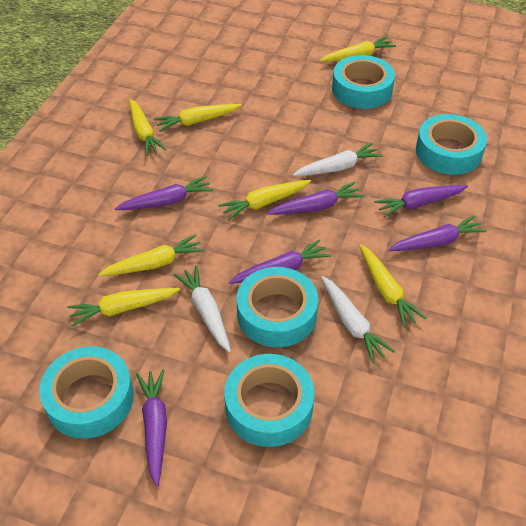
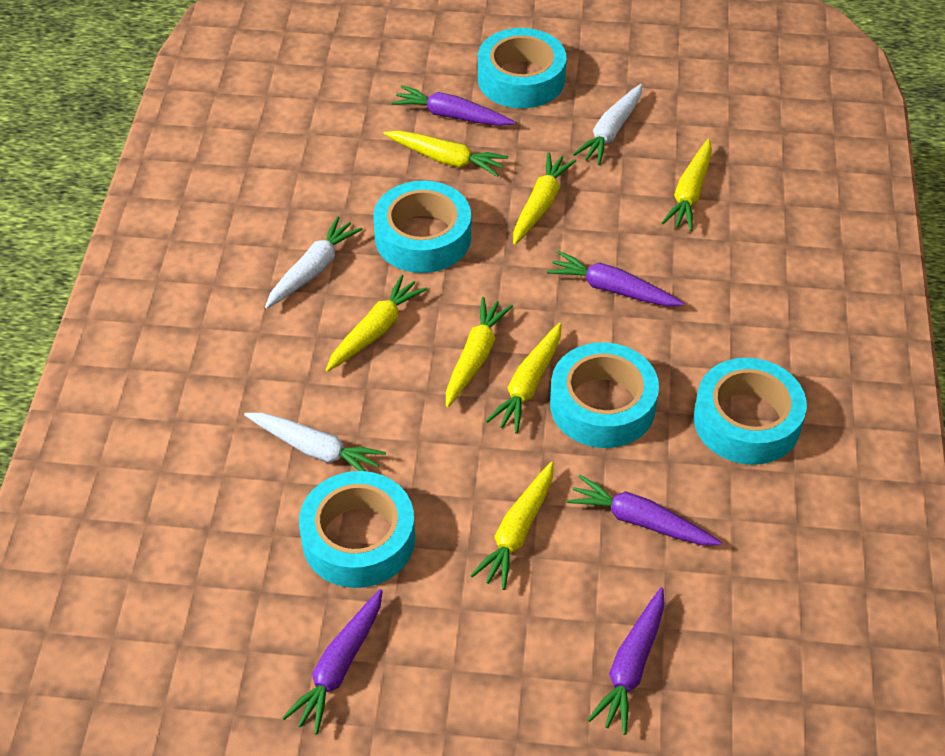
purple carrot: 6 -> 5

